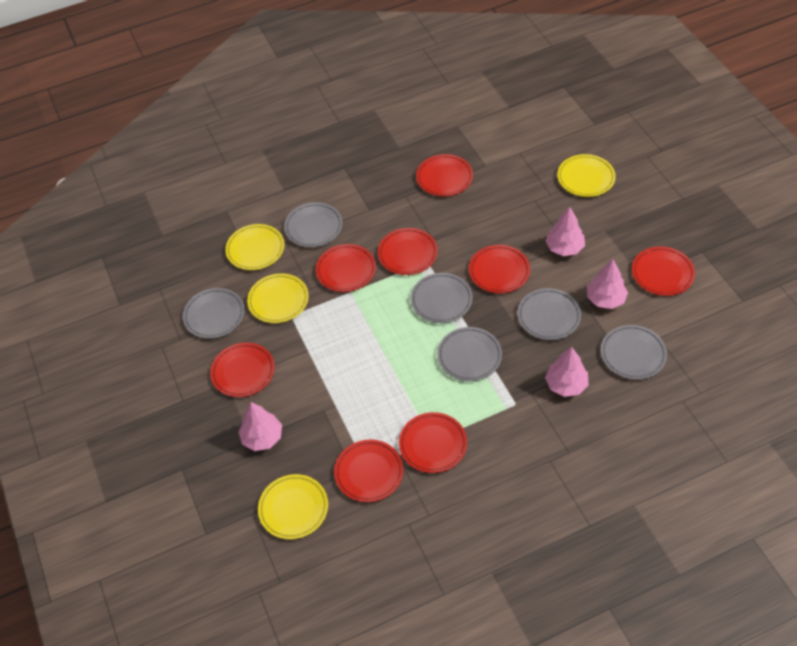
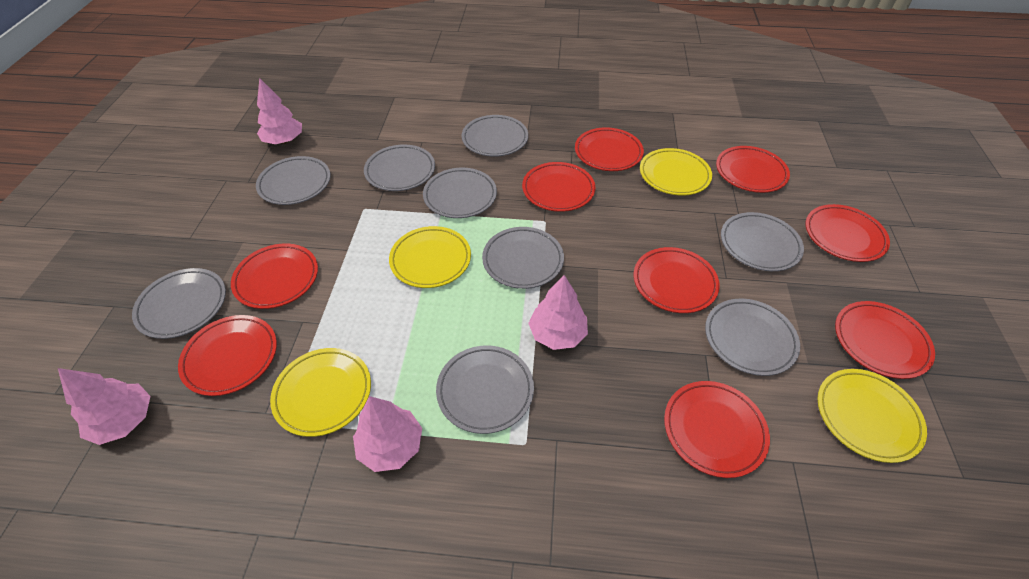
grey plate: 6 -> 9
red plate: 8 -> 9

